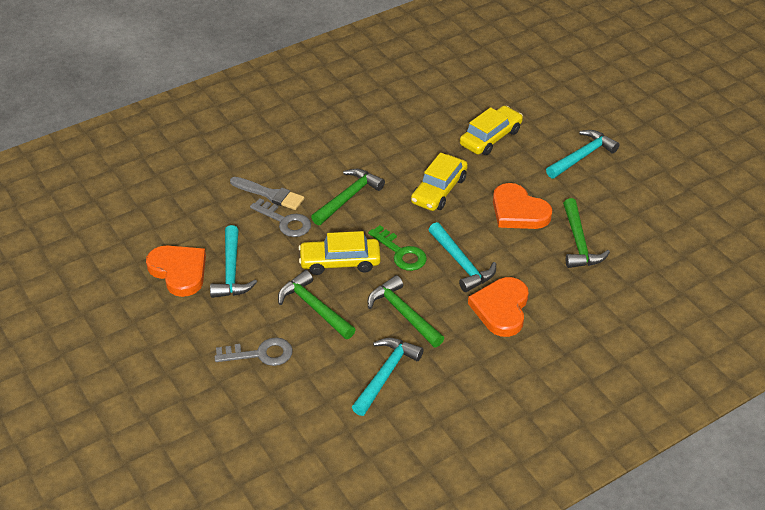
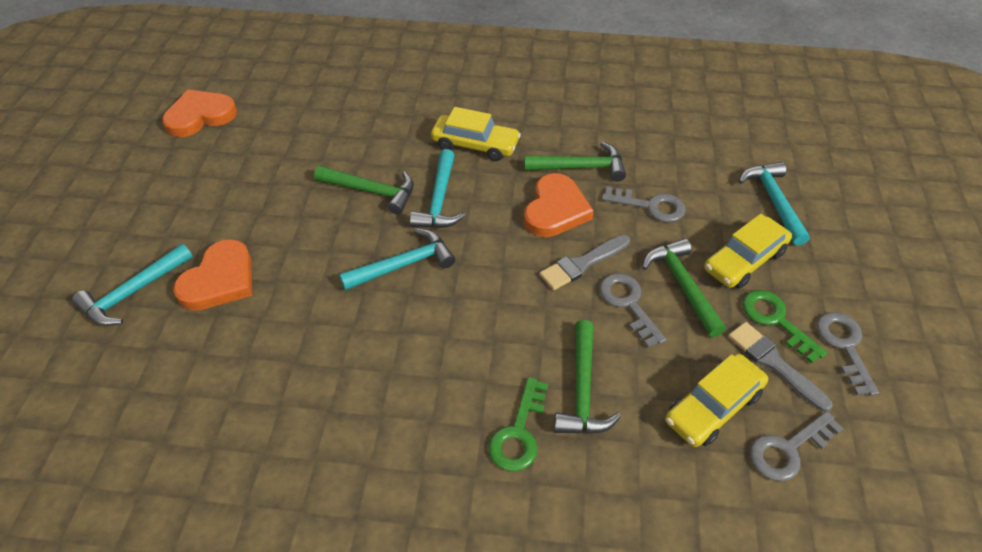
green key: 1 -> 2
grey brush: 1 -> 2
grey key: 2 -> 4

